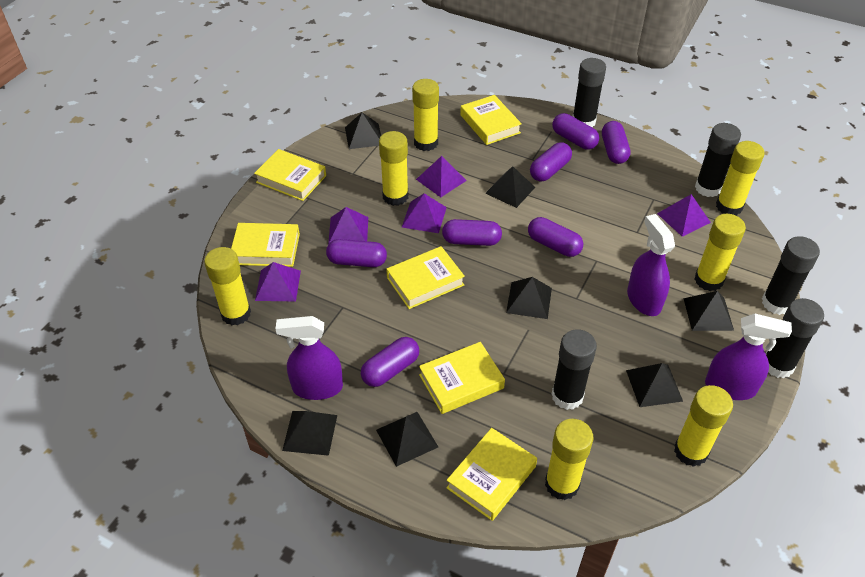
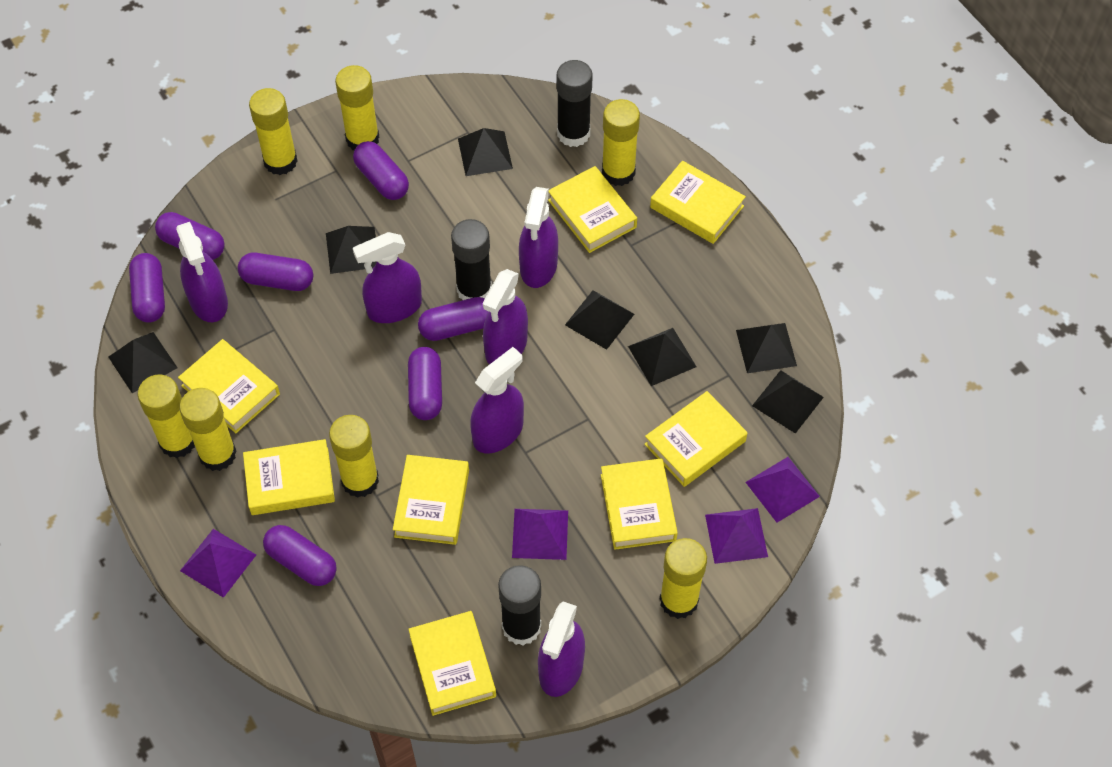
black glue stick: 5 -> 3
purple pyramid: 5 -> 4
purple spray bottle: 3 -> 6
yellow book: 6 -> 8

